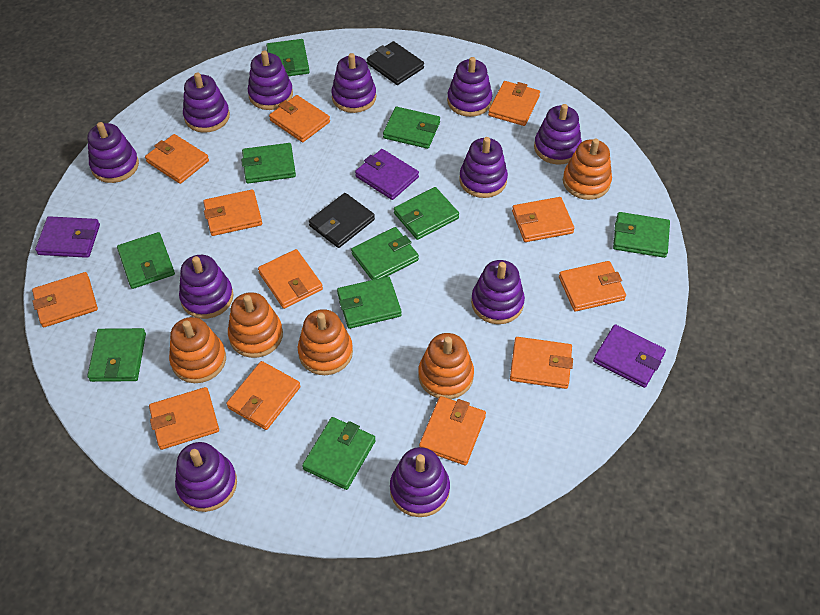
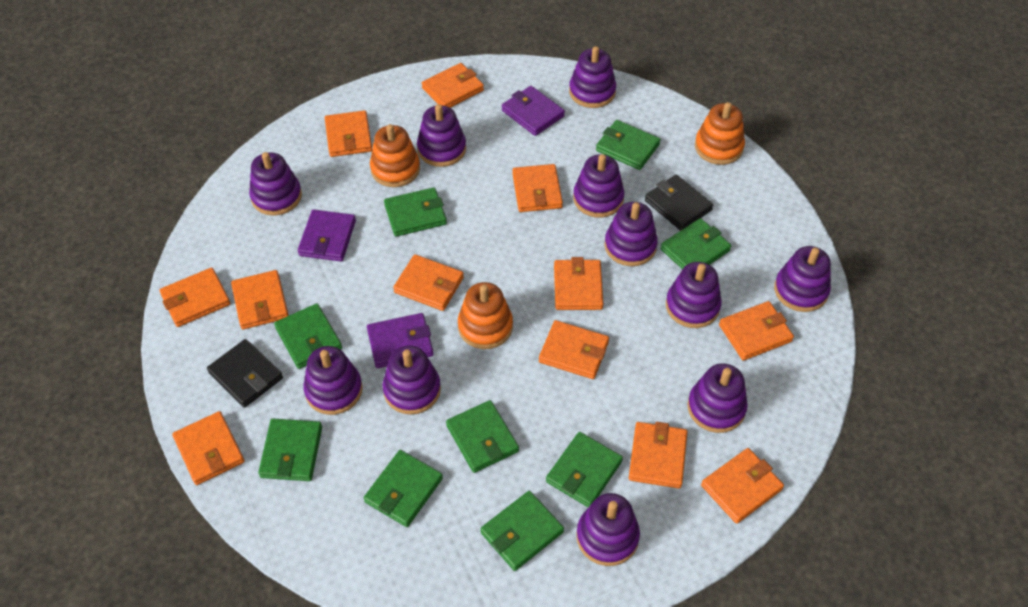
green wallet: 10 -> 9
orange stacking toy: 5 -> 3

